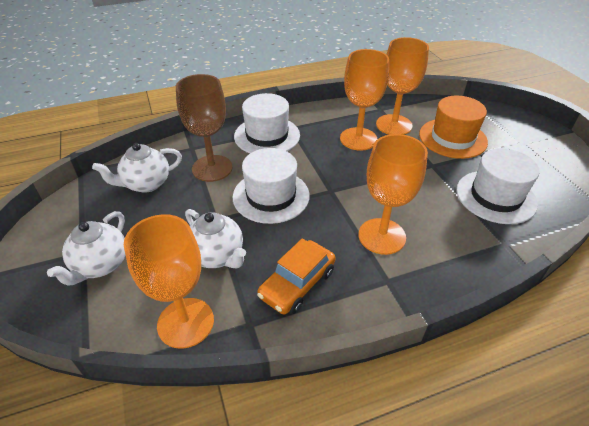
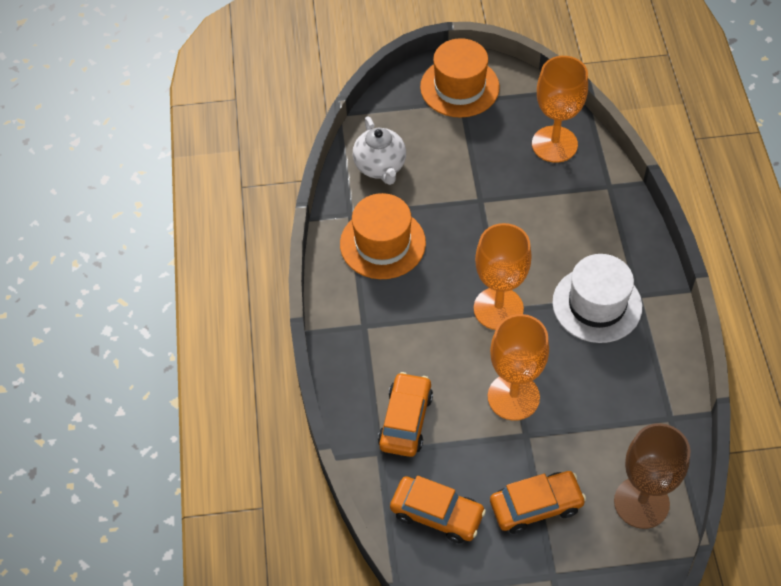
orange car: 1 -> 3
orange goblet: 4 -> 3
orange hat: 1 -> 2
white hat: 3 -> 1
white teapot: 3 -> 1

